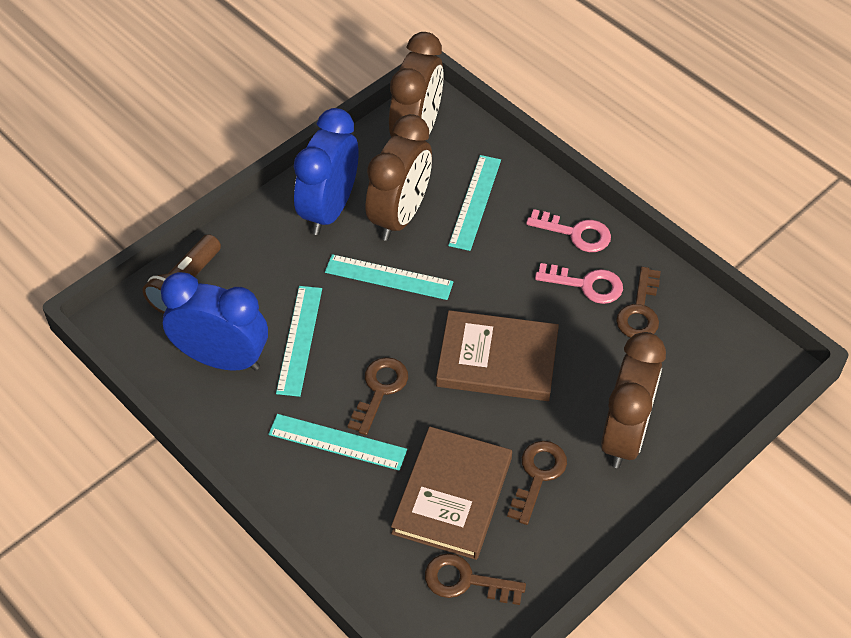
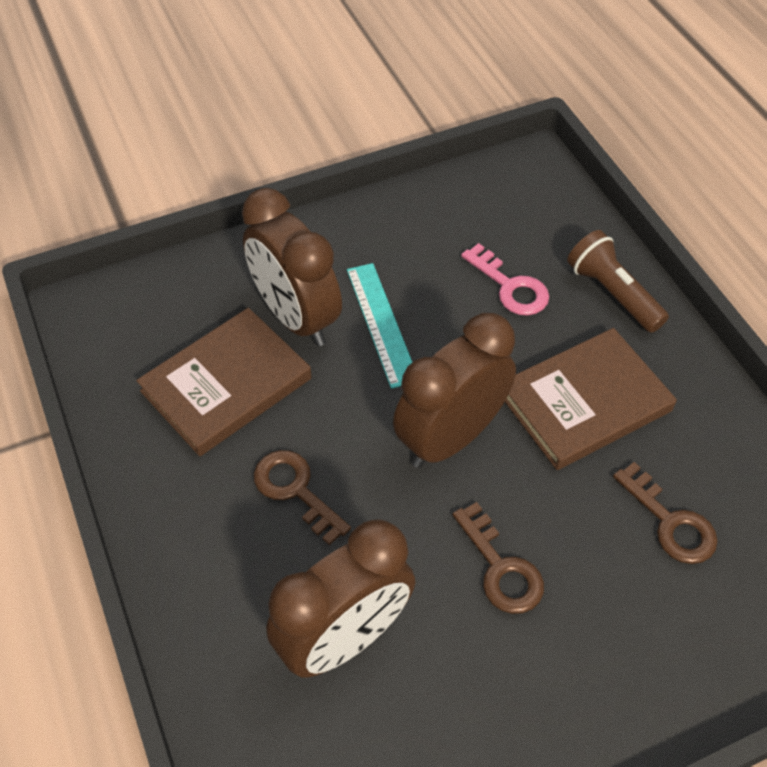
blue clock: 2 -> 0
brown key: 4 -> 3
pink key: 2 -> 1
turquoise ruler: 4 -> 1

